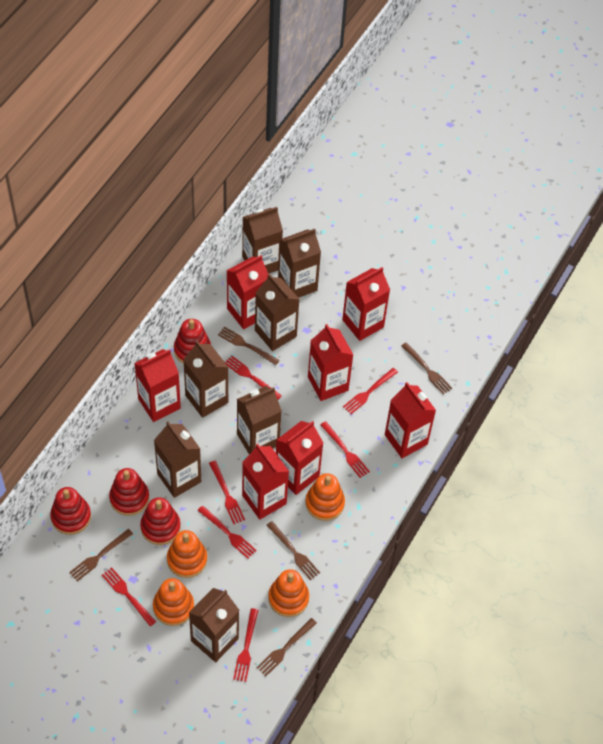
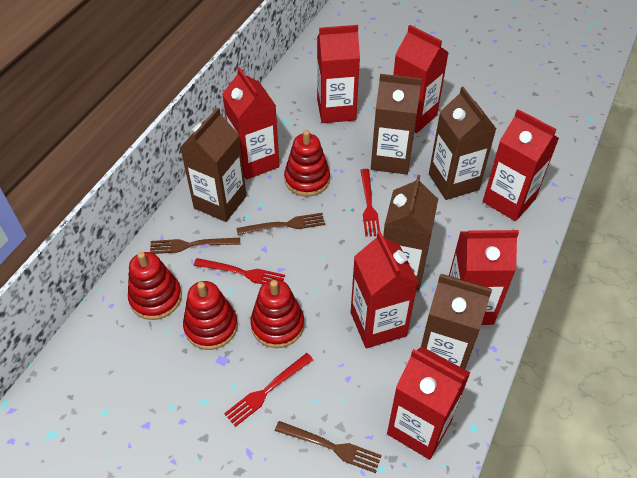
brown carton: 7 -> 5
brown fork: 5 -> 3
orange stacking toy: 4 -> 0
red fork: 7 -> 3

